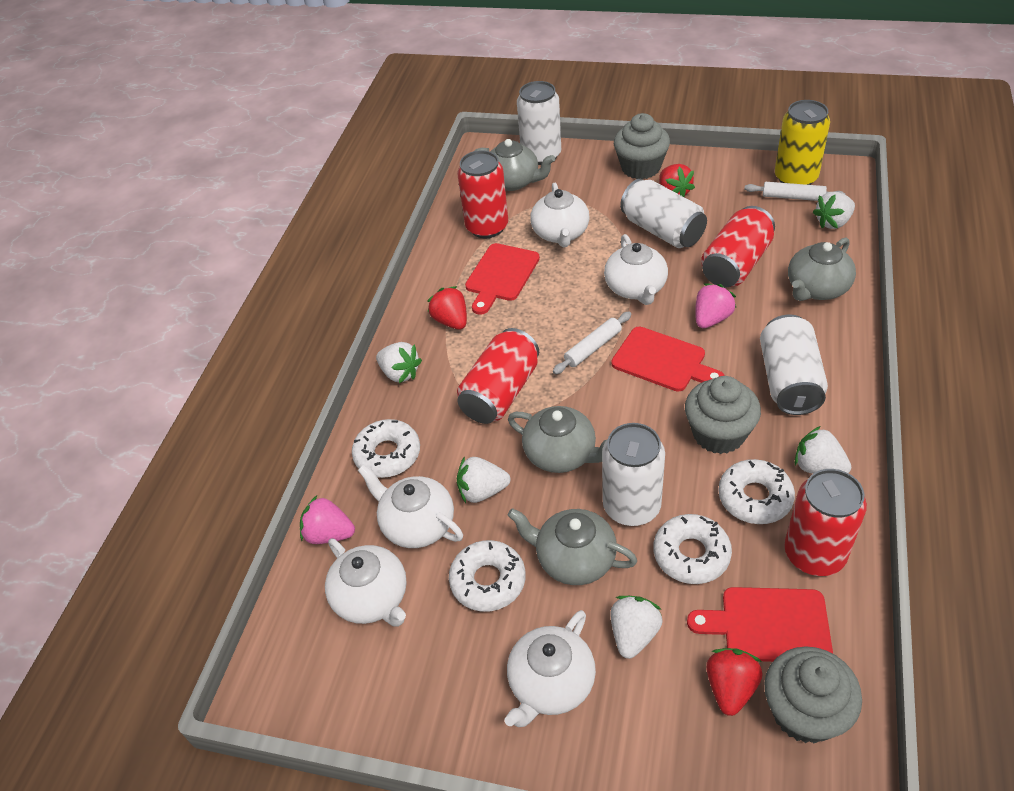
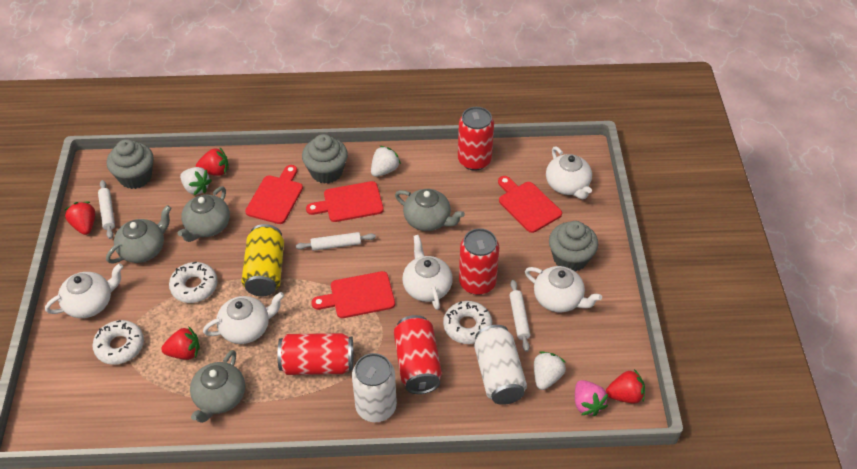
pink strawberry: 2 -> 1
red cutting board: 3 -> 4
red strawberry: 3 -> 4
white can: 4 -> 2
white donut: 4 -> 3
white rolling pin: 2 -> 3
white strawberry: 5 -> 3

